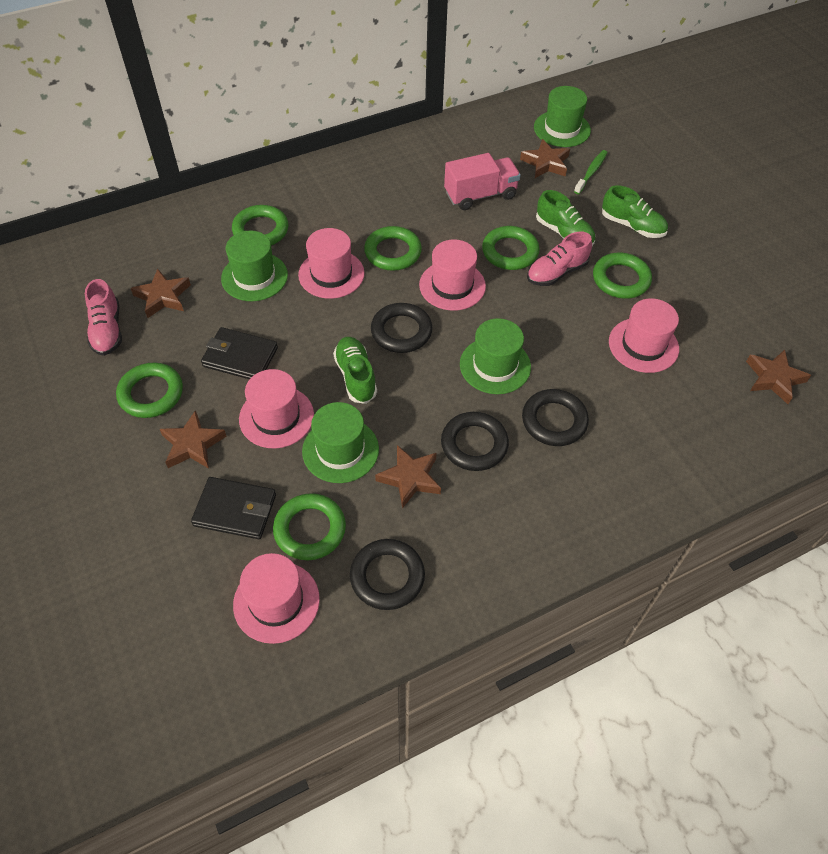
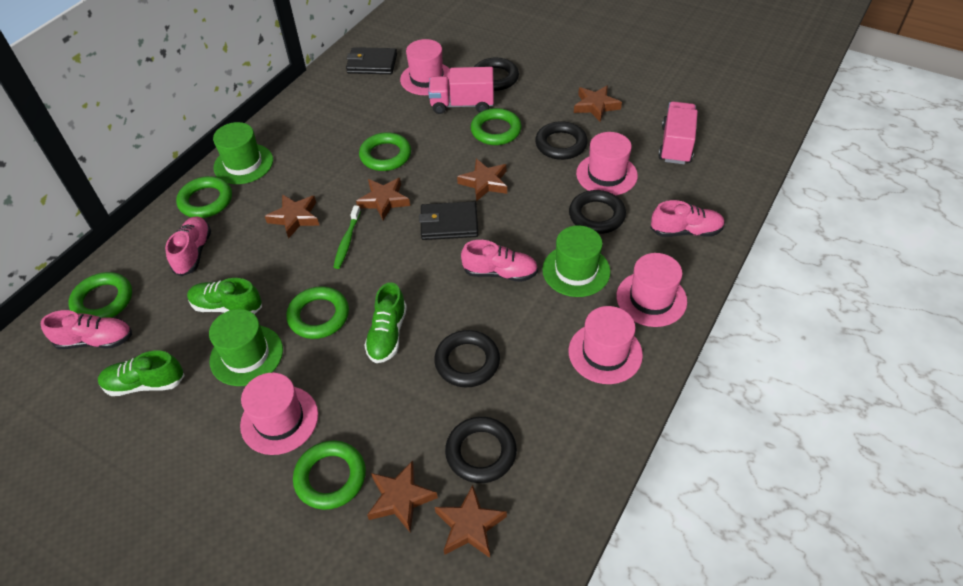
black ring: 4 -> 5
brown star: 5 -> 6
green hat: 4 -> 3
pink shoe: 2 -> 4
pink truck: 1 -> 2

